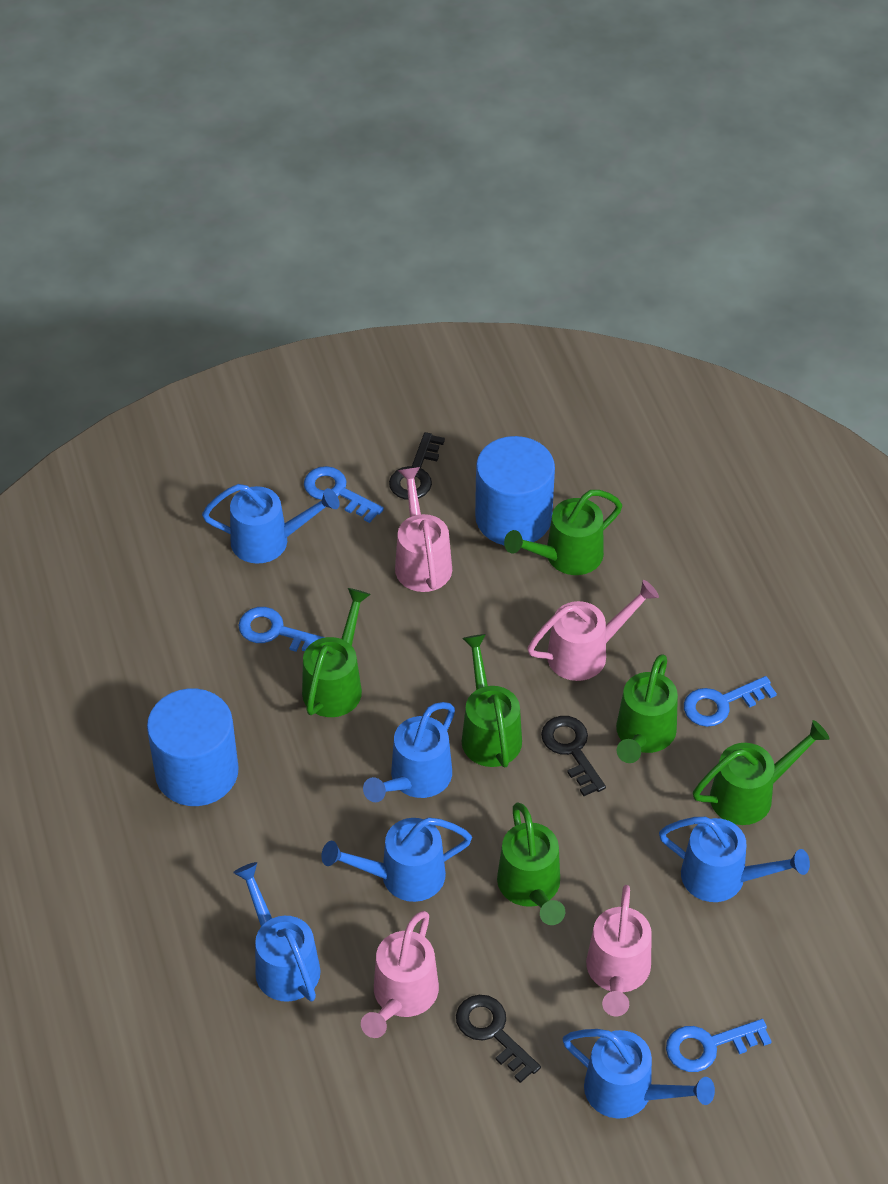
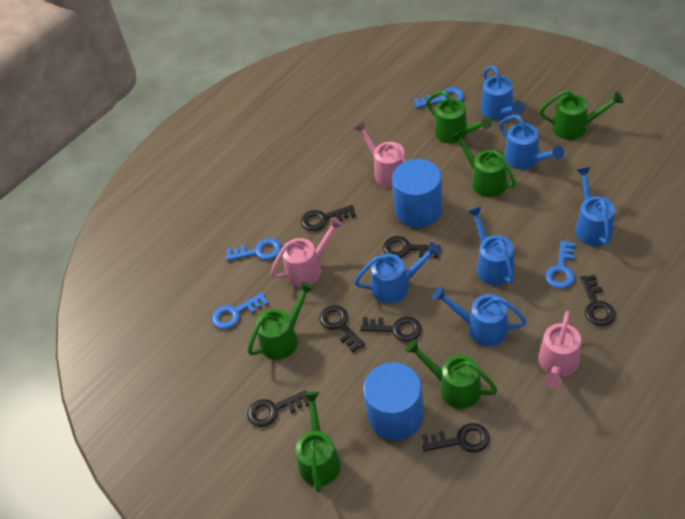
black key: 3 -> 7
pink watering can: 4 -> 3

